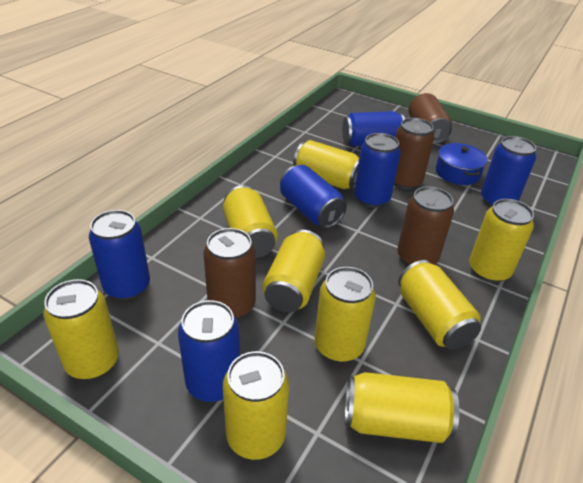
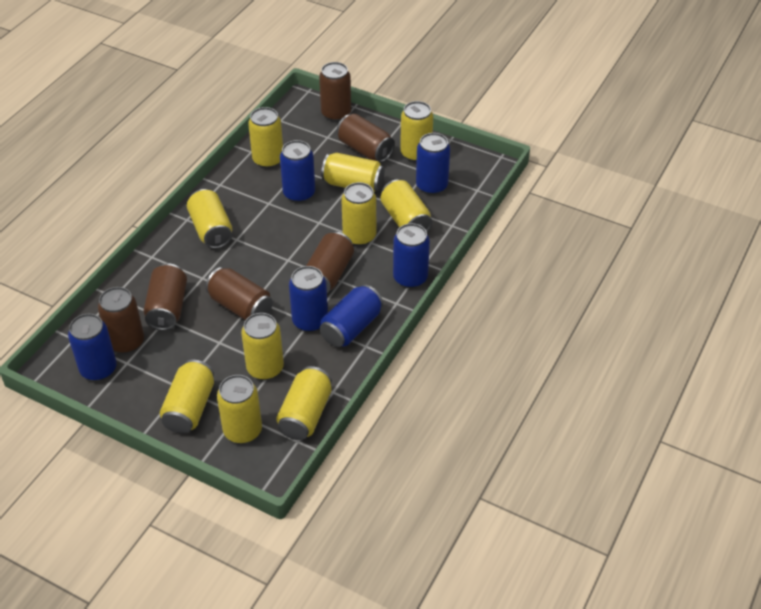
blue pot: 1 -> 0
brown can: 4 -> 6
yellow can: 9 -> 10

